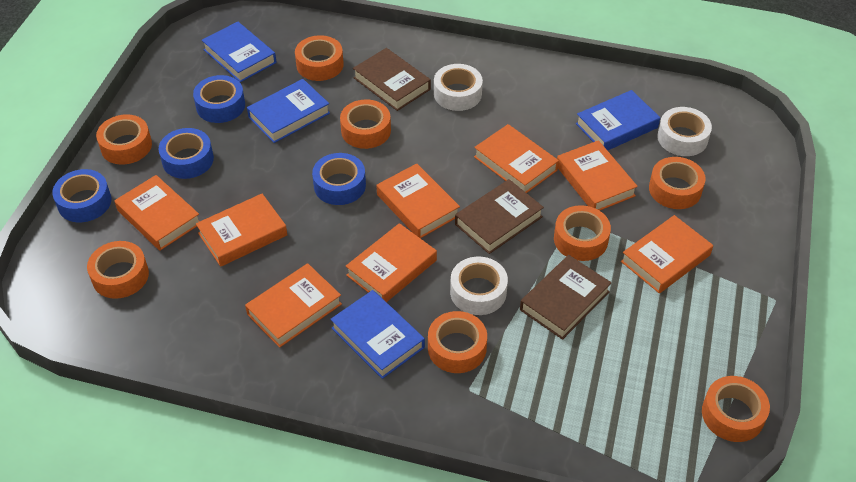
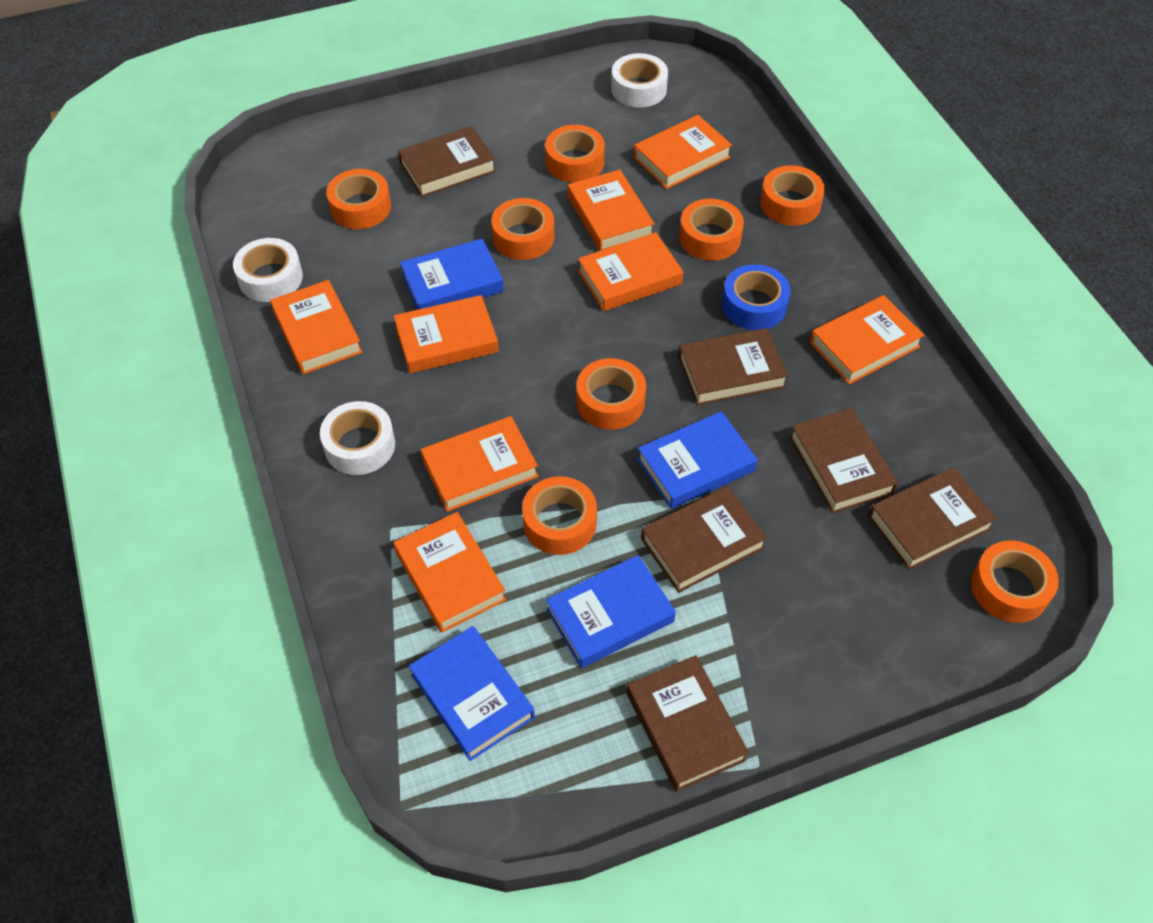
blue tape: 4 -> 1
brown book: 3 -> 6

